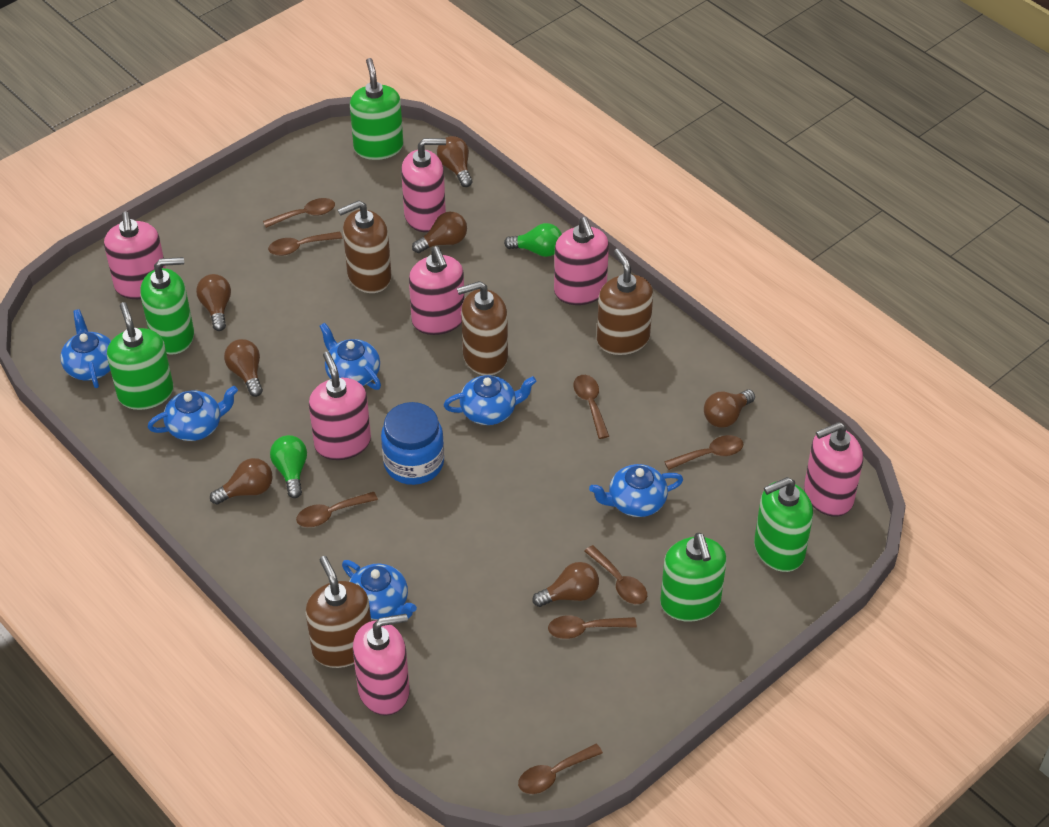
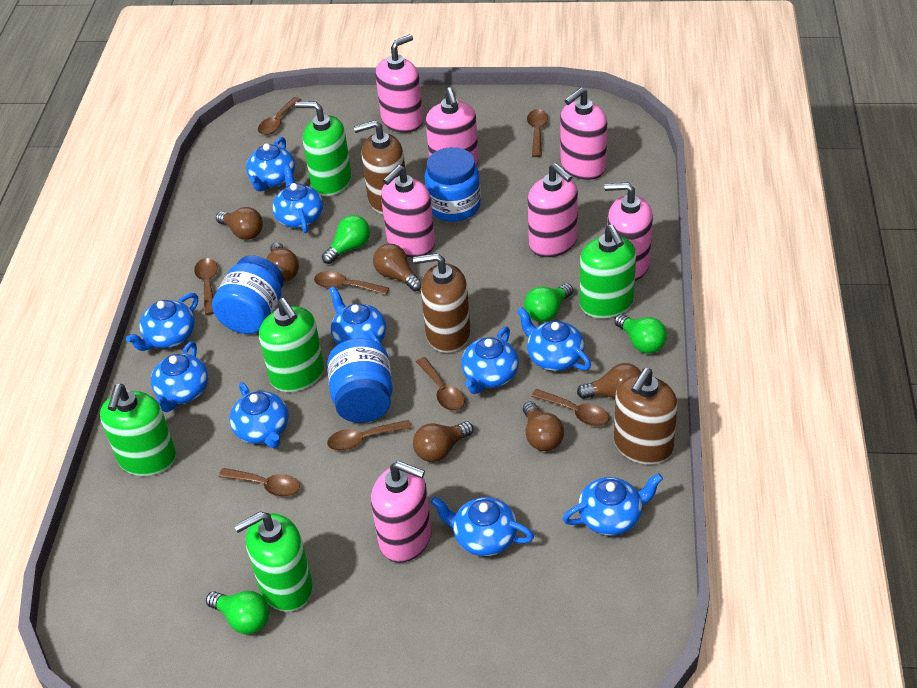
blue jar: 1 -> 3
blue teapot: 6 -> 10
brown light bulb: 7 -> 6
brown soap dispenser: 4 -> 3
green light bulb: 2 -> 4

